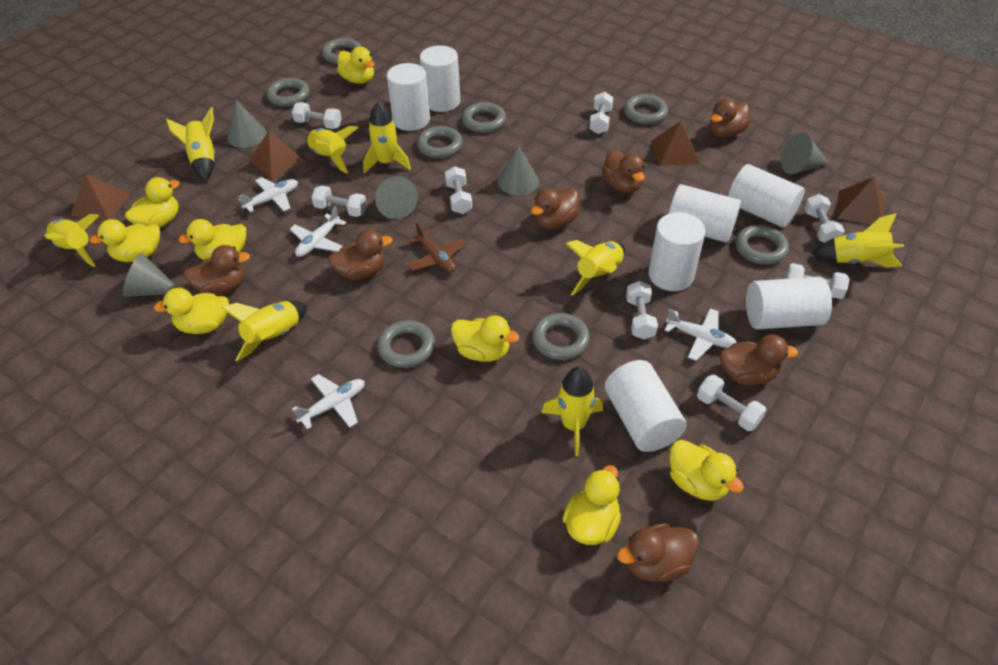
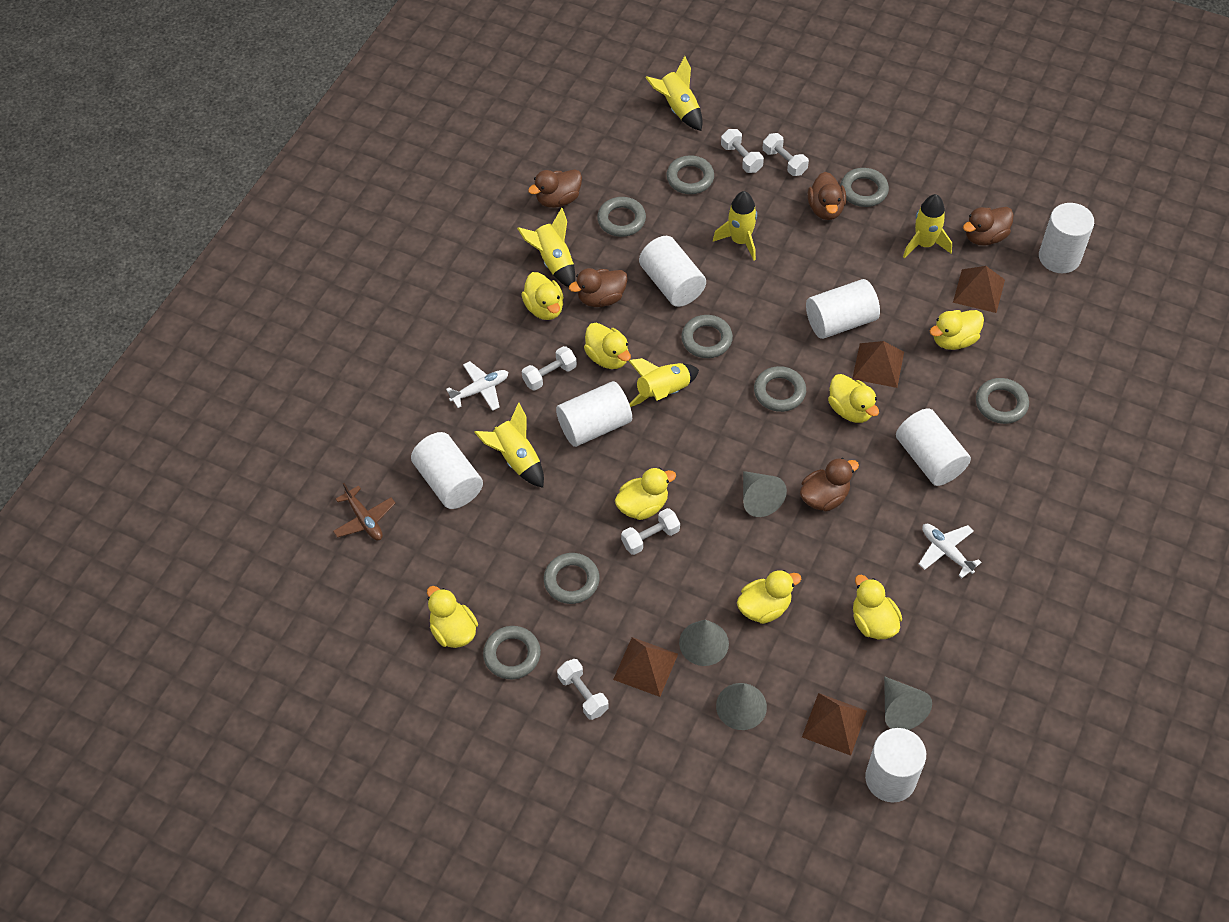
brown duck: 7 -> 5
grey cone: 5 -> 4
white dumbbell: 8 -> 5
white plane: 4 -> 2
yellow rocket: 8 -> 6

